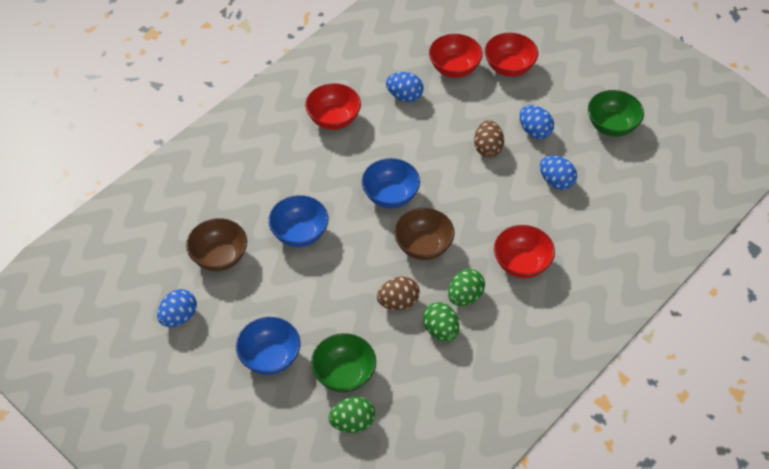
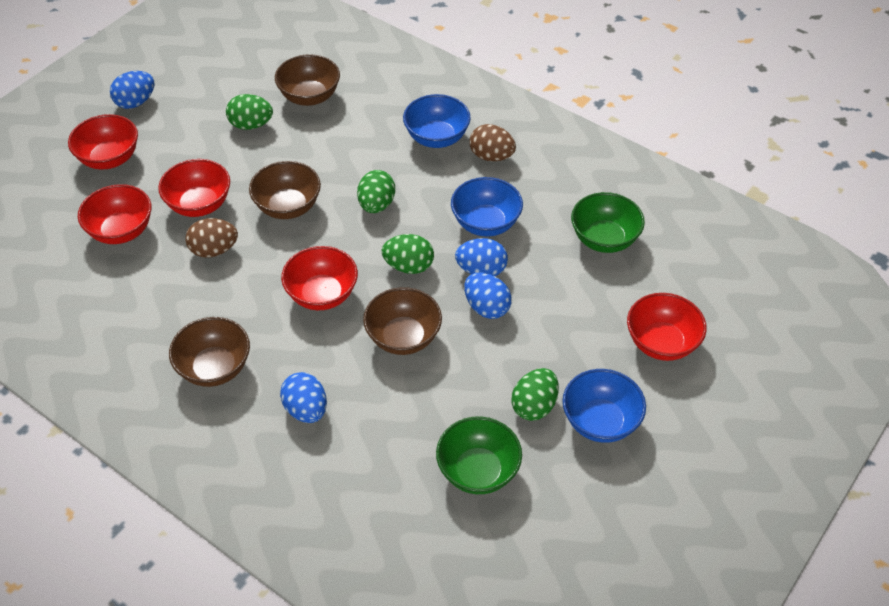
brown bowl: 2 -> 4
green egg: 3 -> 4
red bowl: 4 -> 5

